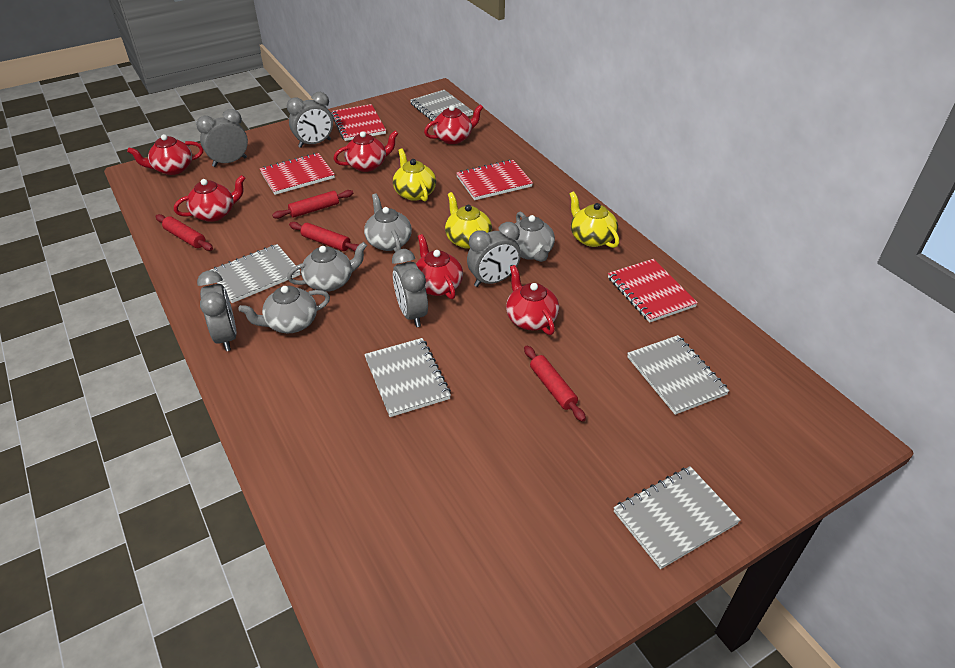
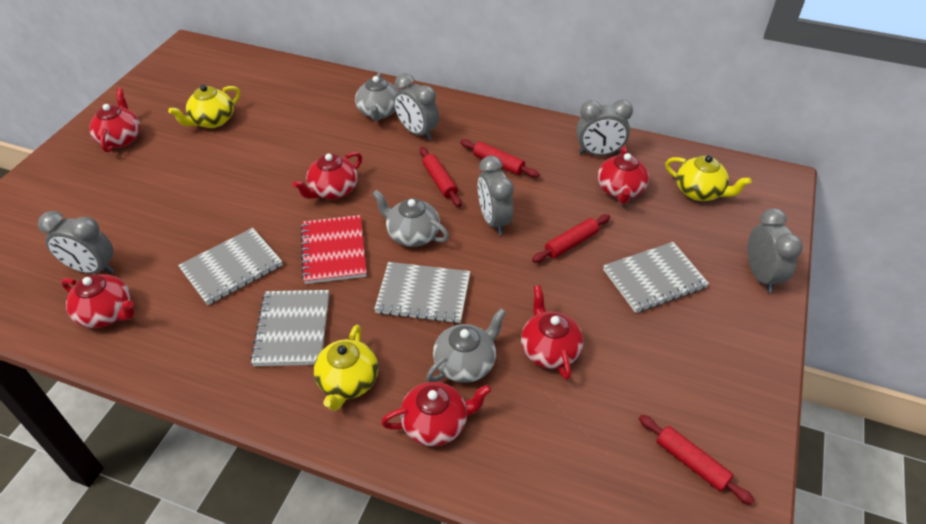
grey notebook: 5 -> 4
grey teapot: 4 -> 3
red notebook: 4 -> 1

